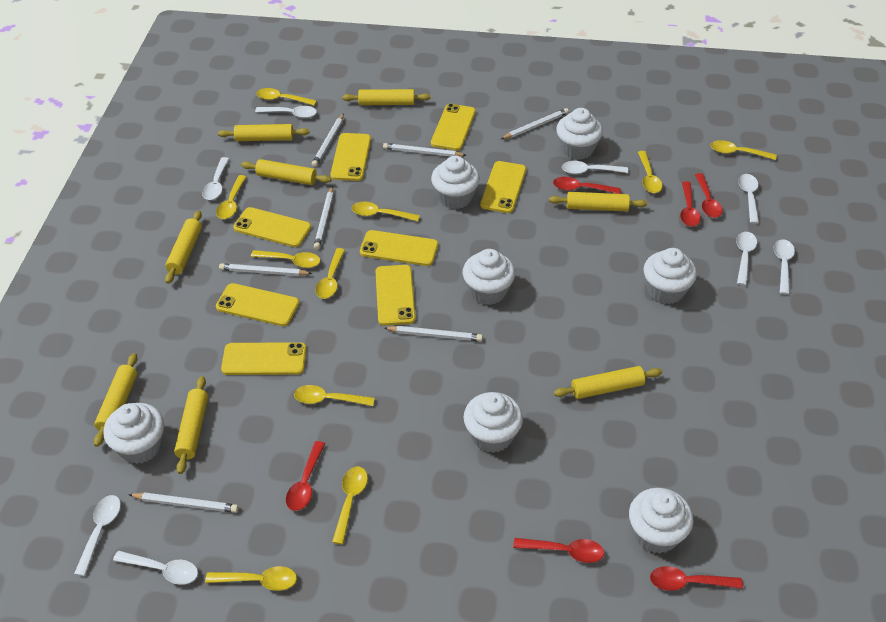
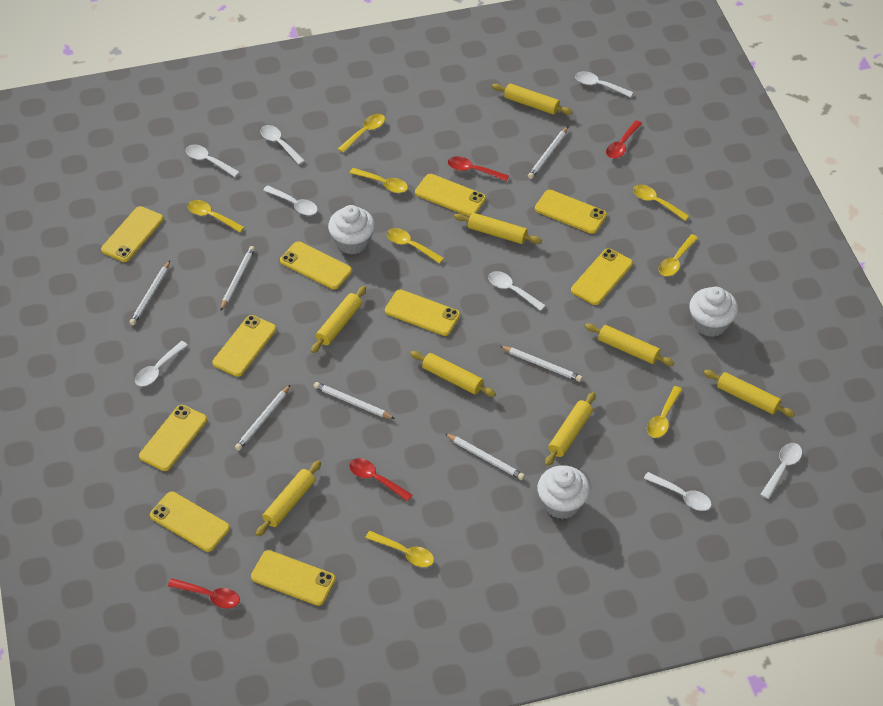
red spoon: 6 -> 4
white cupcake: 7 -> 3
yellow phone: 8 -> 10
yellow spoon: 10 -> 8

